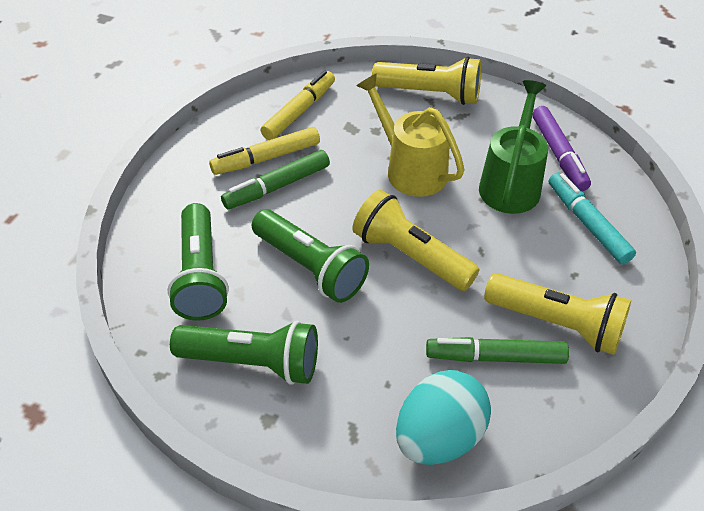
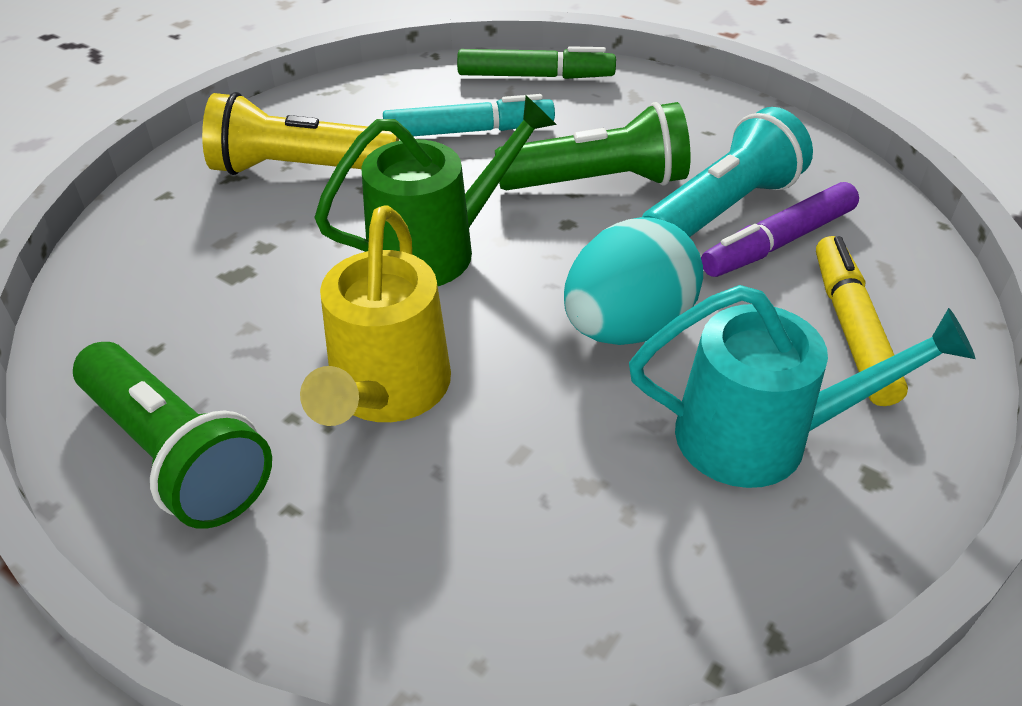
green flashlight: 3 -> 2
green marker: 2 -> 1
turquoise flashlight: 0 -> 1
turquoise watering can: 0 -> 1
yellow flashlight: 3 -> 1
yellow marker: 2 -> 1

